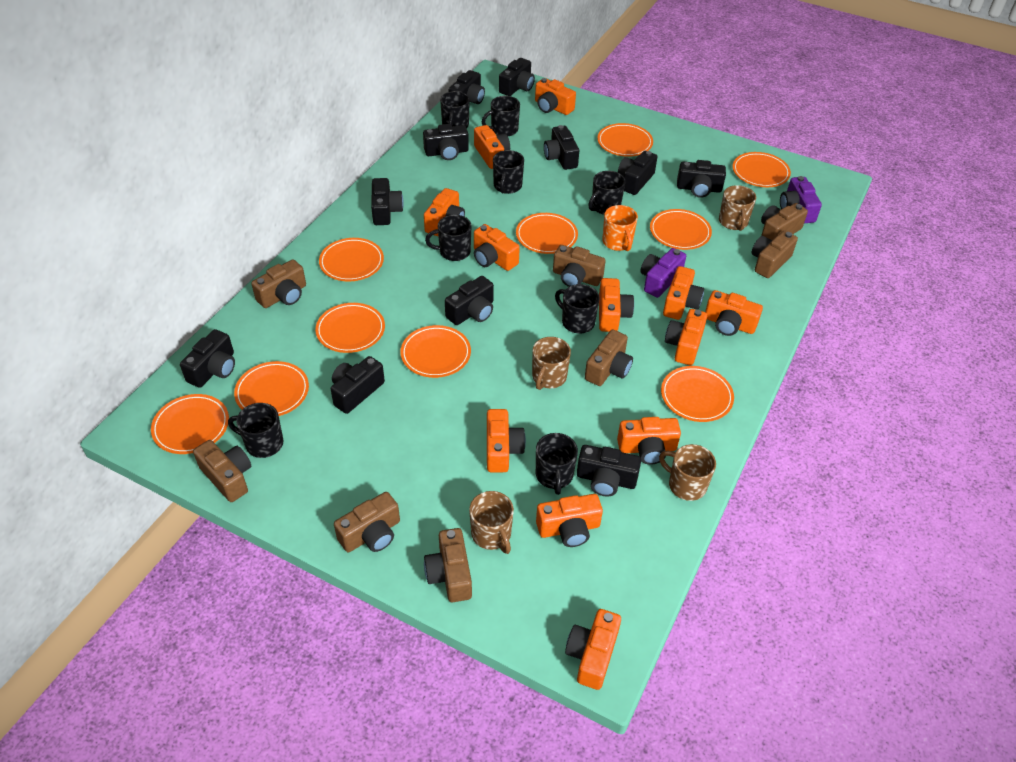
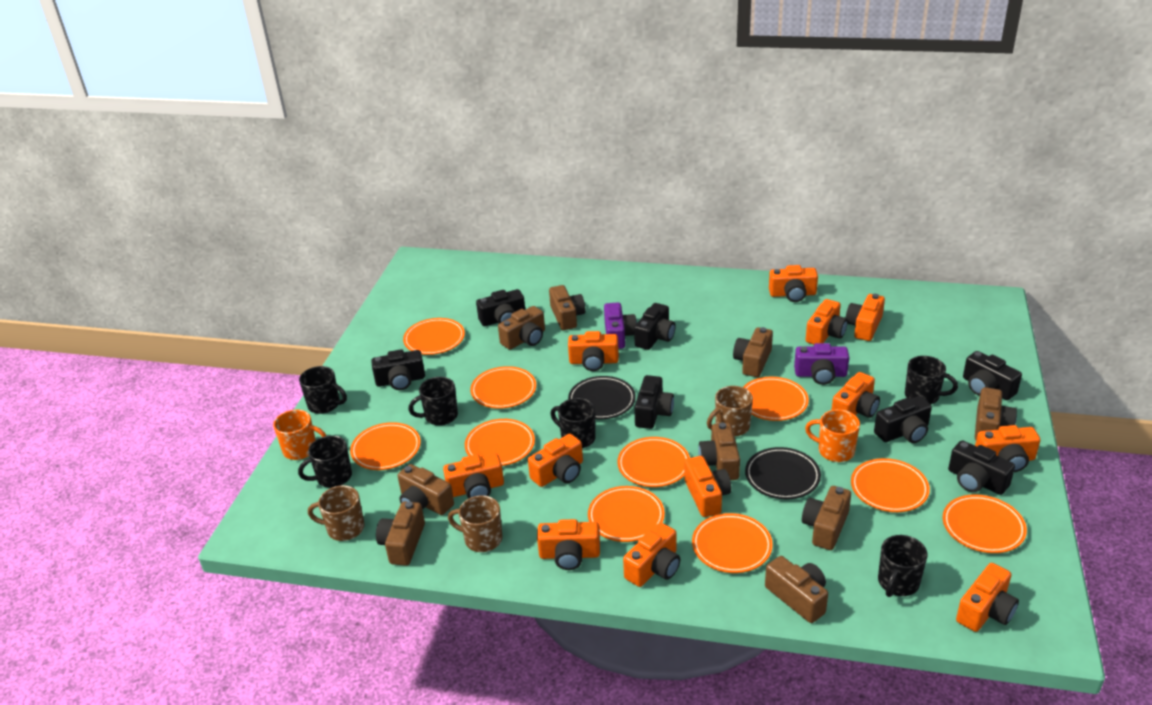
black camera: 11 -> 7
black mug: 8 -> 6
black plate: 0 -> 2
brown camera: 8 -> 9
brown mug: 4 -> 3
orange mug: 1 -> 2

